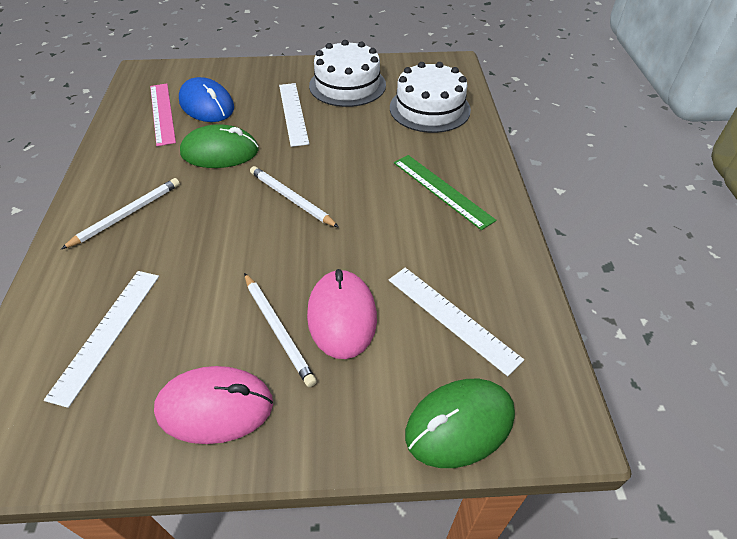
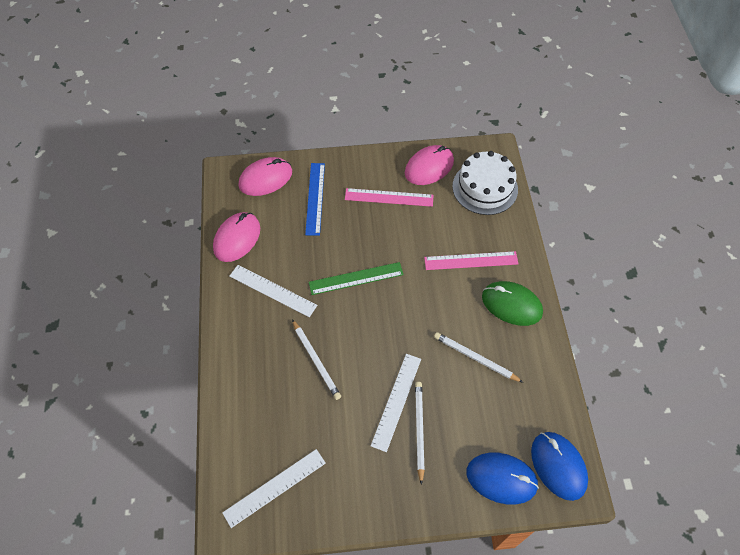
blue mouse: 1 -> 2
blue ruler: 0 -> 1
green mouse: 2 -> 1
pink mouse: 2 -> 3
pink ruler: 1 -> 2
white cake: 2 -> 1

